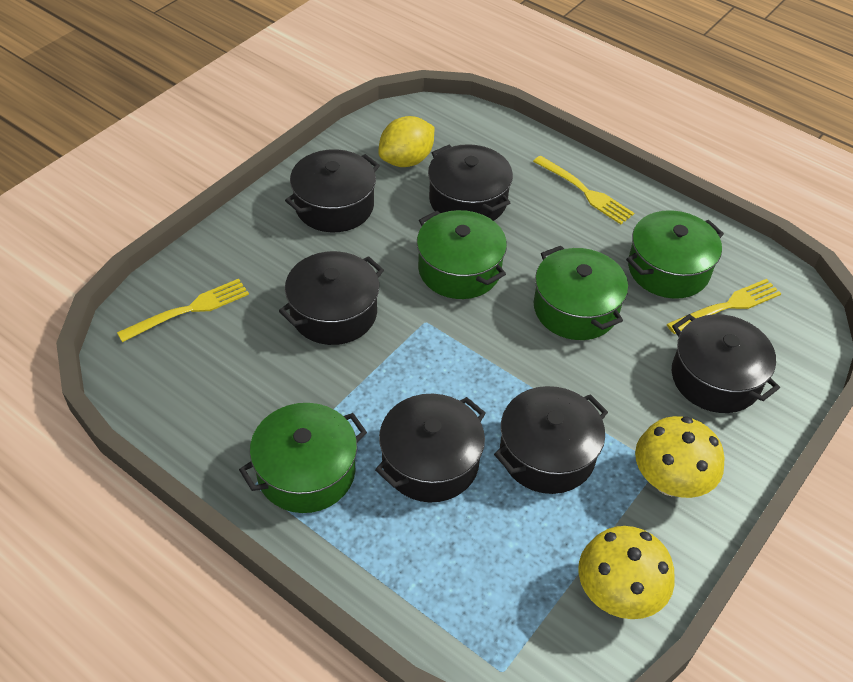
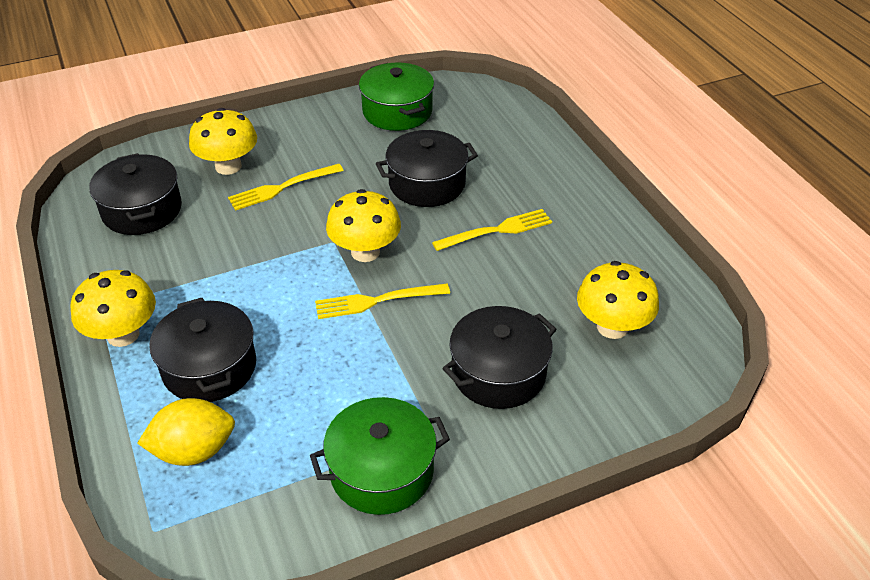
black pot: 6 -> 4
green pot: 4 -> 2
yellow mushroom: 2 -> 4

